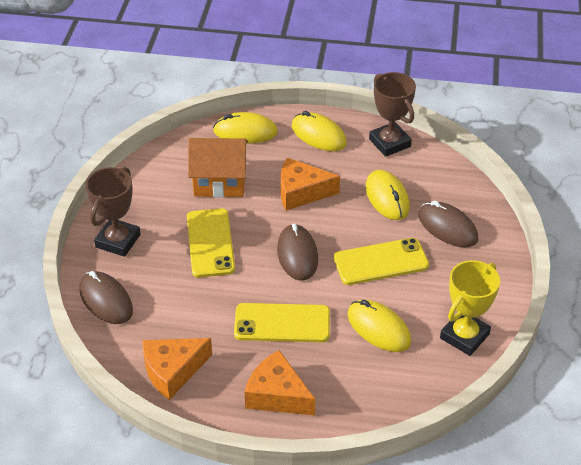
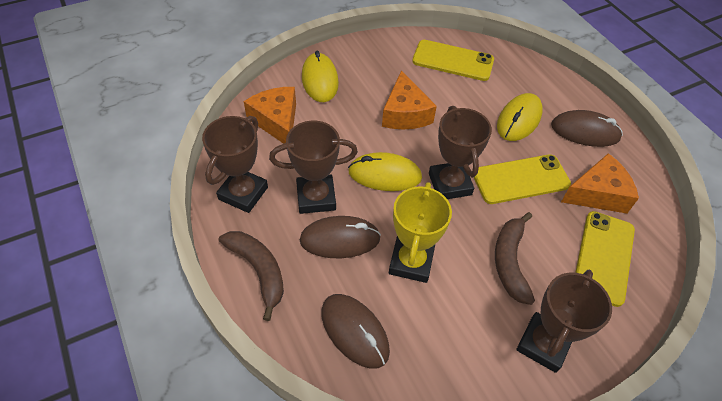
brown banana: 0 -> 2
brown trophy: 2 -> 4
orange house: 1 -> 0
yellow mouse: 4 -> 3

